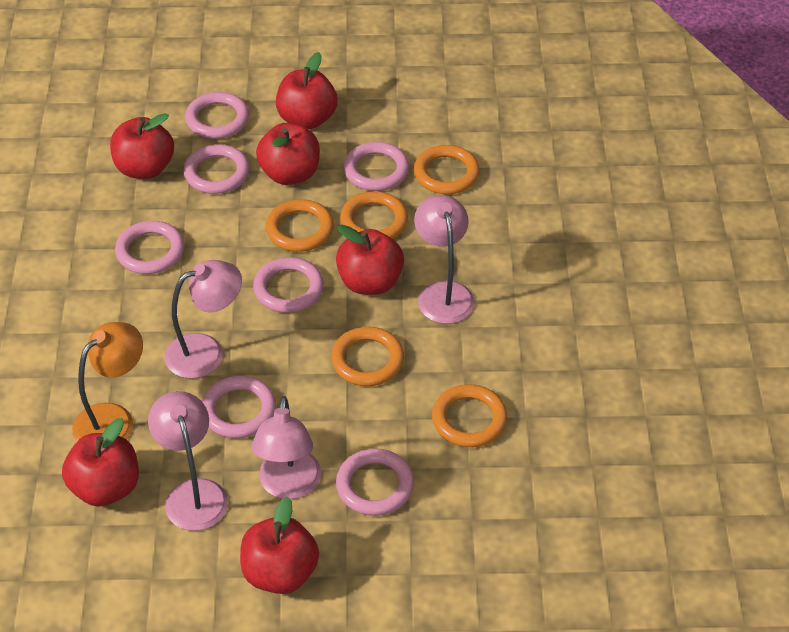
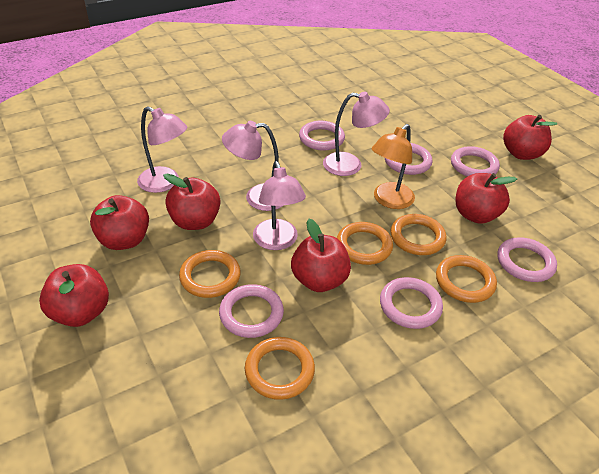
pink ring: 7 -> 6

